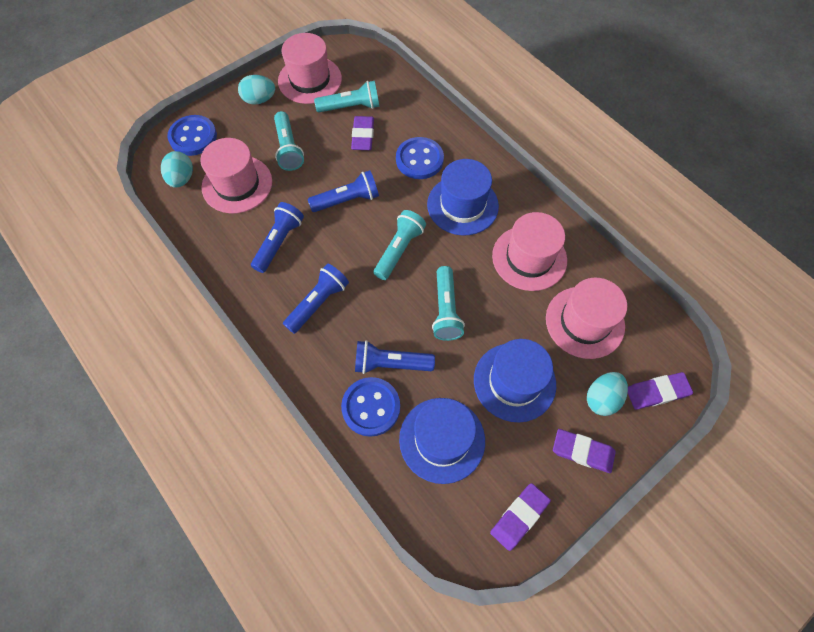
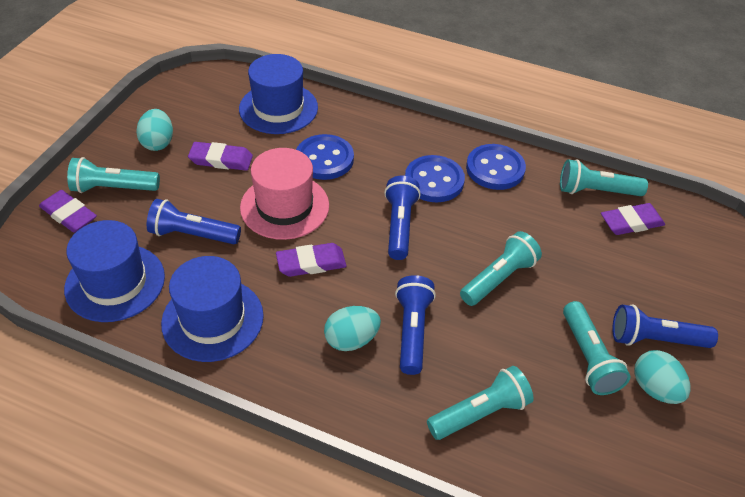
pink hat: 4 -> 1
turquoise flashlight: 4 -> 5

